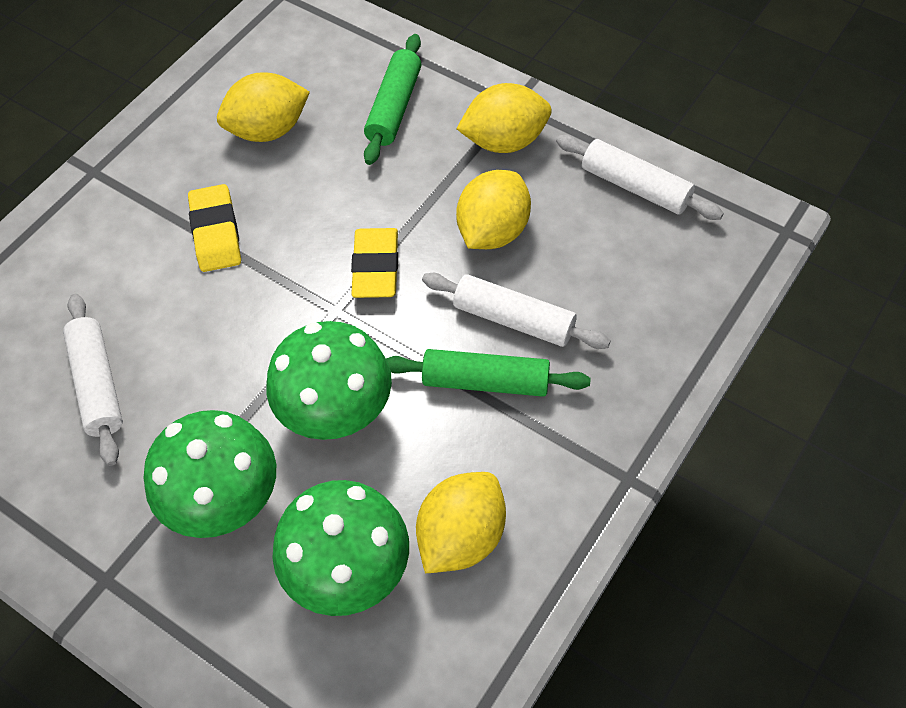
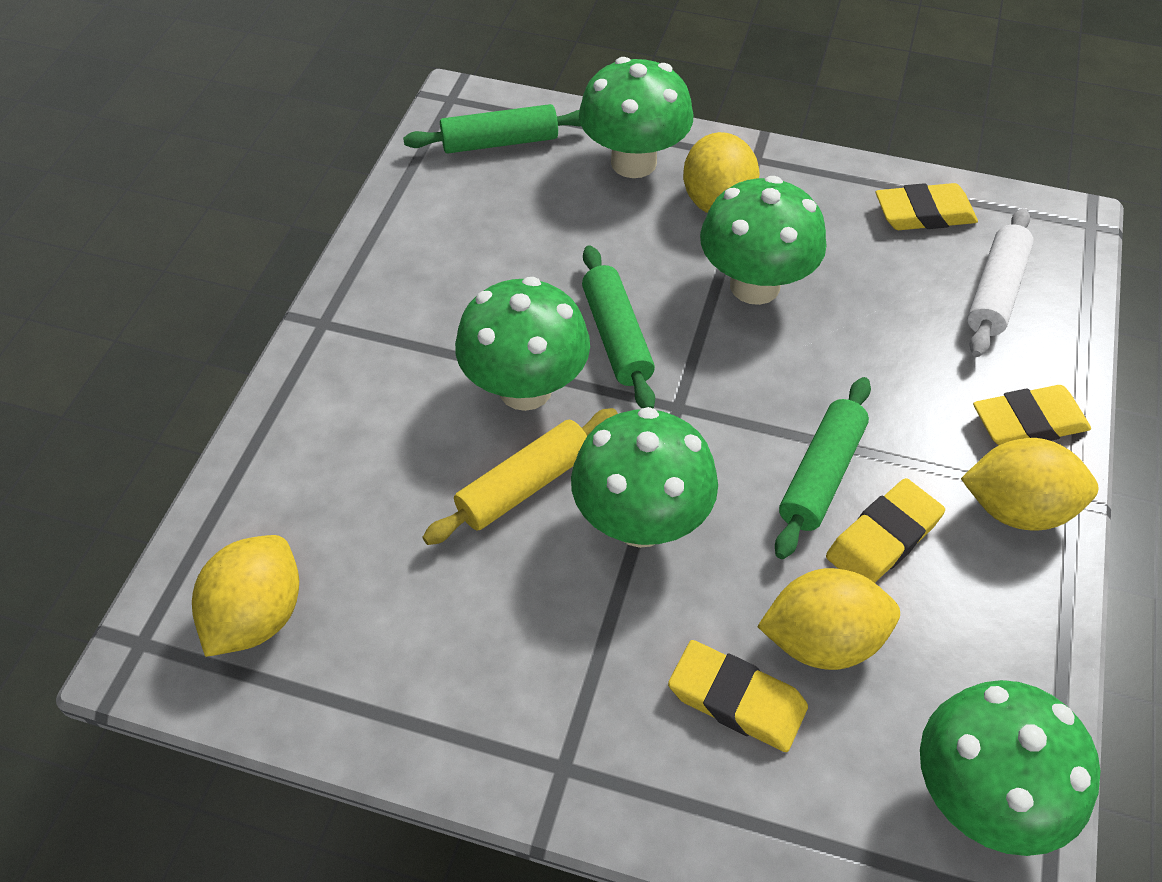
green mushroom: 3 -> 5
green rolling pin: 2 -> 3
white rolling pin: 3 -> 1
yellow eraser: 2 -> 4
yellow rolling pin: 0 -> 1

